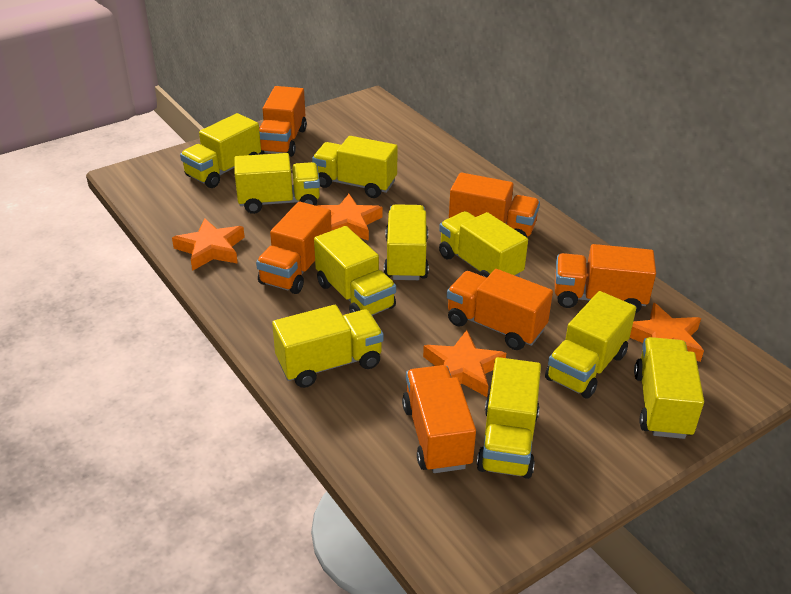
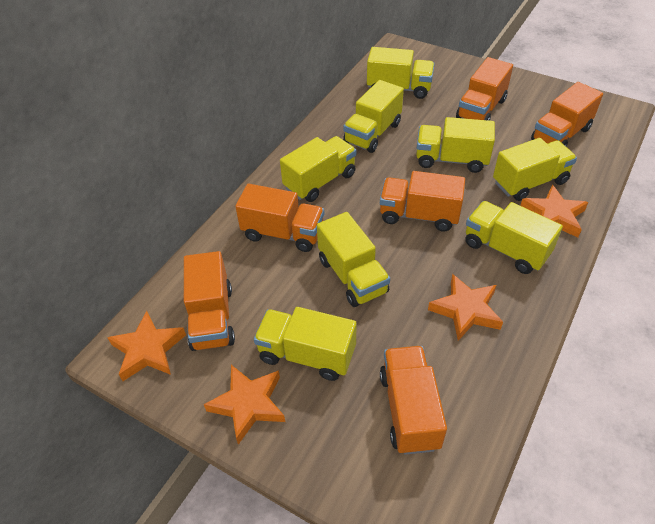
yellow truck: 10 -> 8

